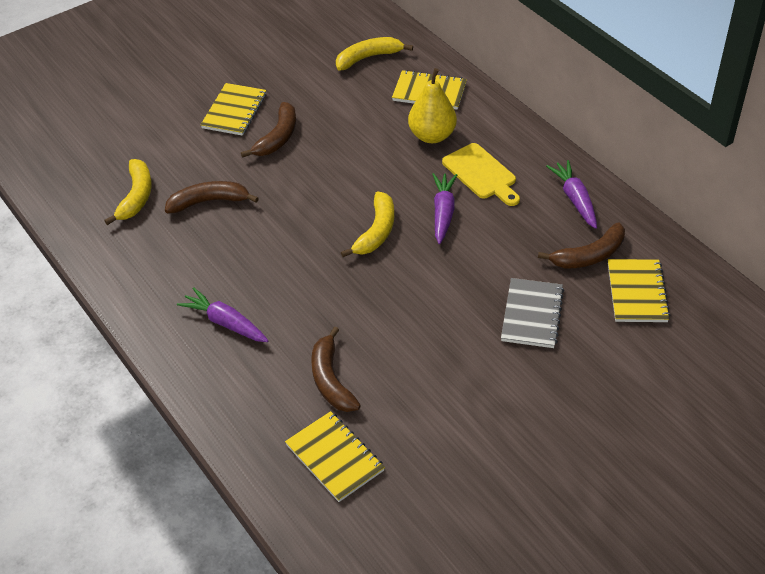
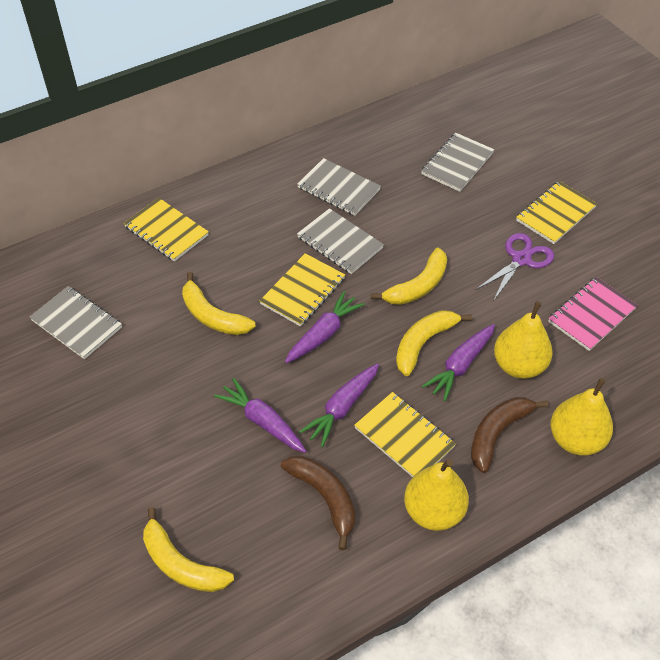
brown banana: 4 -> 2
grey notebook: 1 -> 4
pink notebook: 0 -> 1
purple carrot: 3 -> 4
purple scissors: 0 -> 1
yellow banana: 3 -> 4
yellow cutting board: 1 -> 0
yellow pear: 1 -> 3

